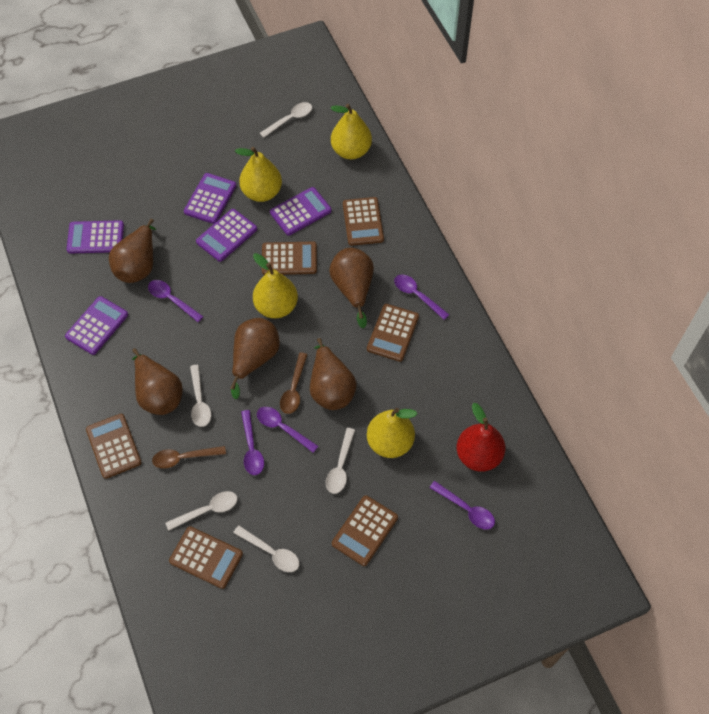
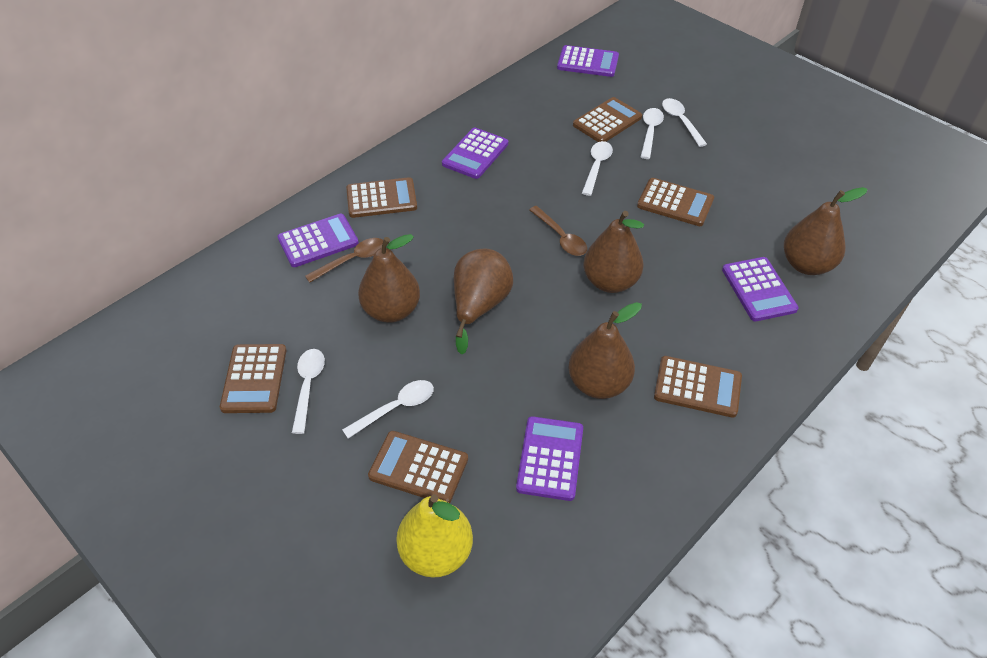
purple spoon: 5 -> 0
red pear: 1 -> 0
yellow pear: 4 -> 1

